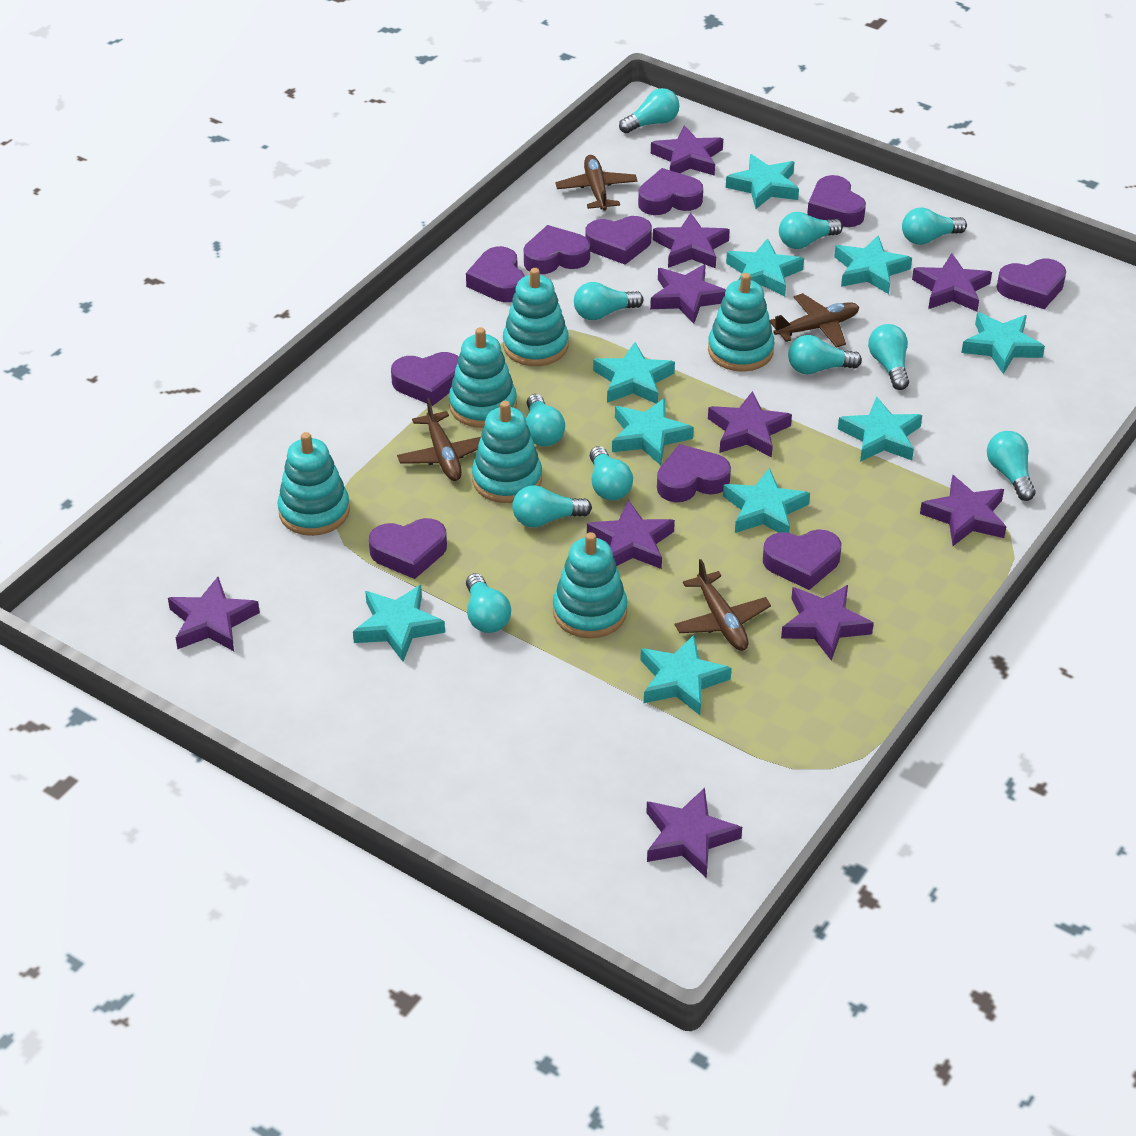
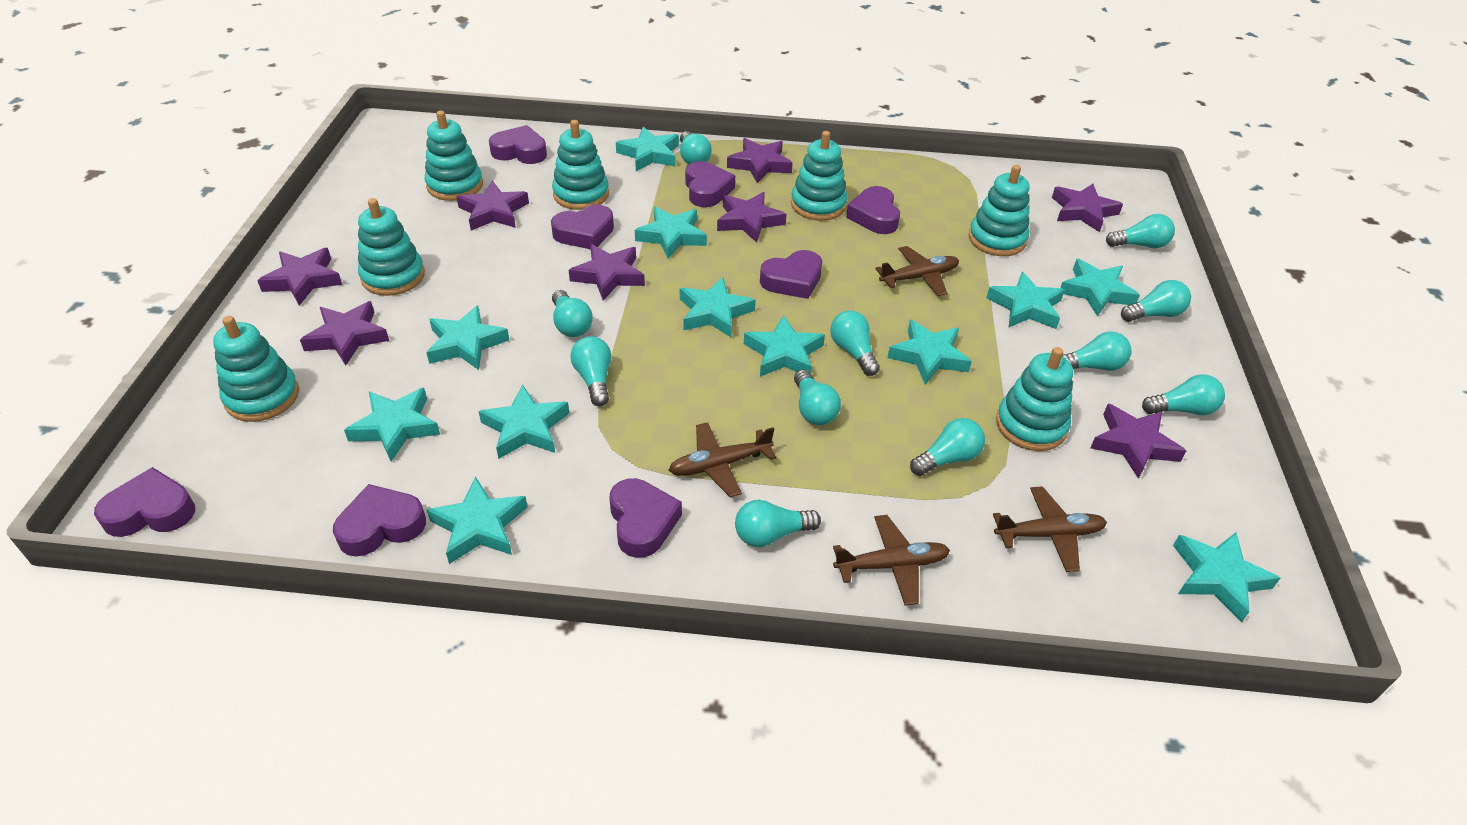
purple heart: 10 -> 8
purple star: 10 -> 8
turquoise stacking toy: 6 -> 7
turquoise star: 10 -> 12

